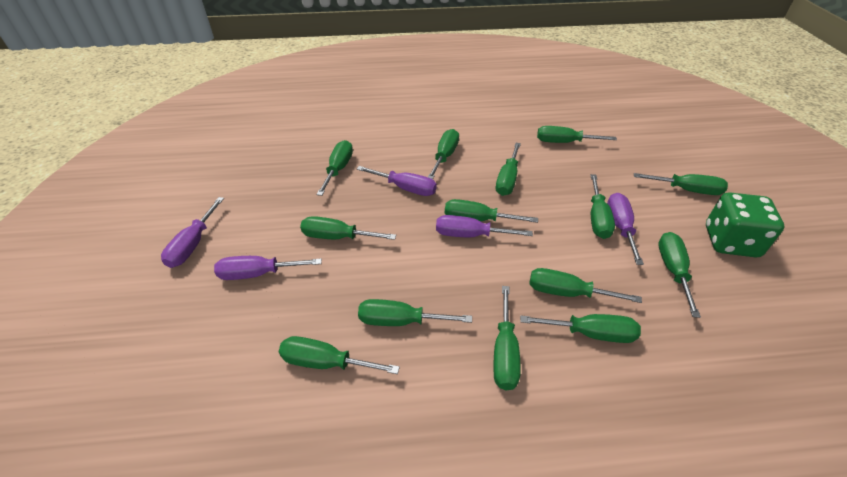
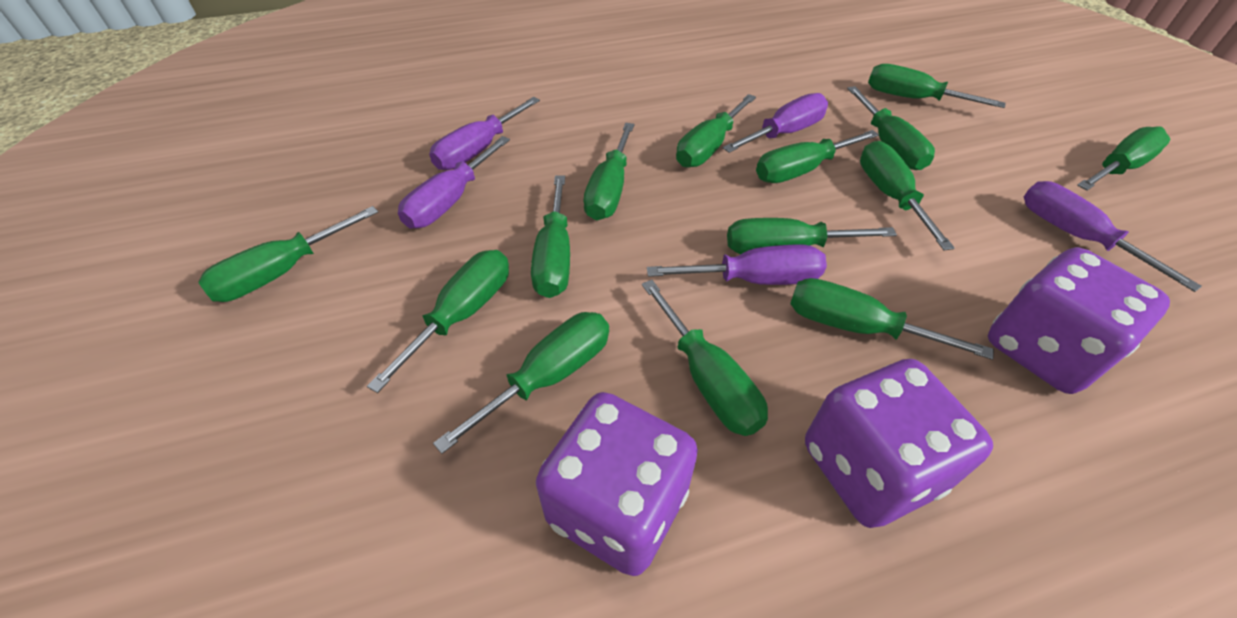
green dice: 1 -> 0
purple dice: 0 -> 3

